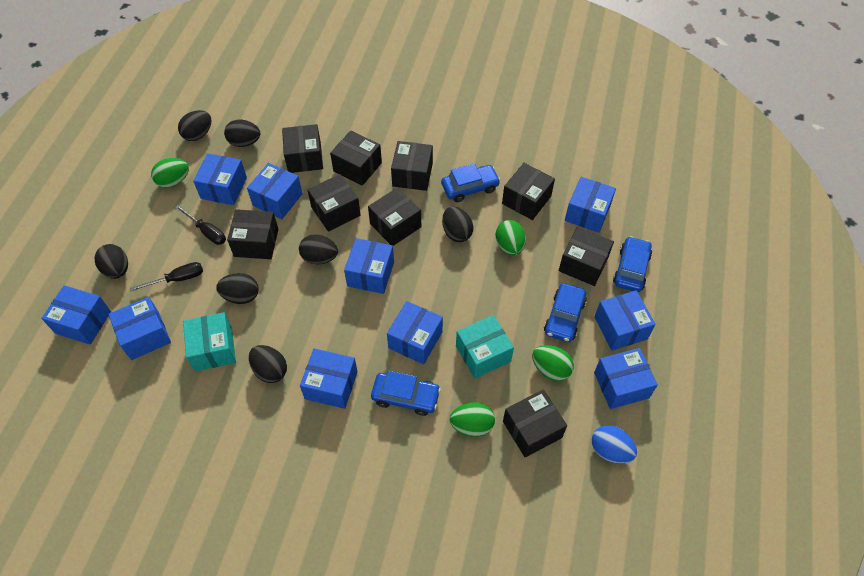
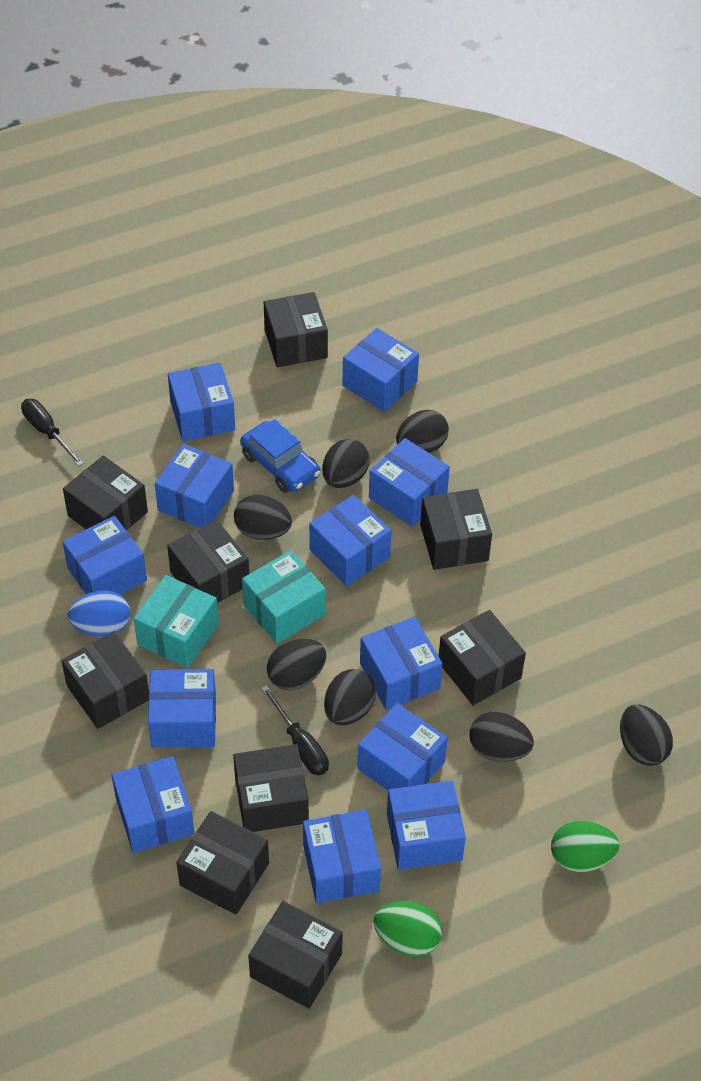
blue box: 10 -> 12
blue car: 4 -> 1
green egg: 4 -> 2

